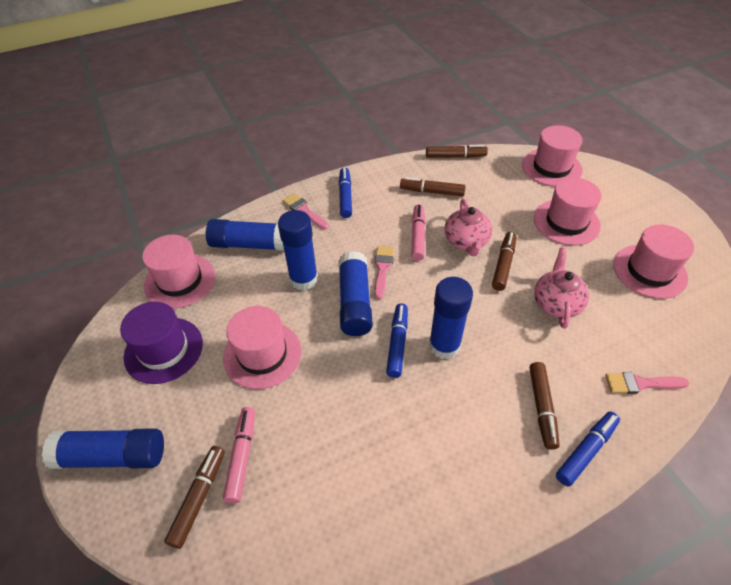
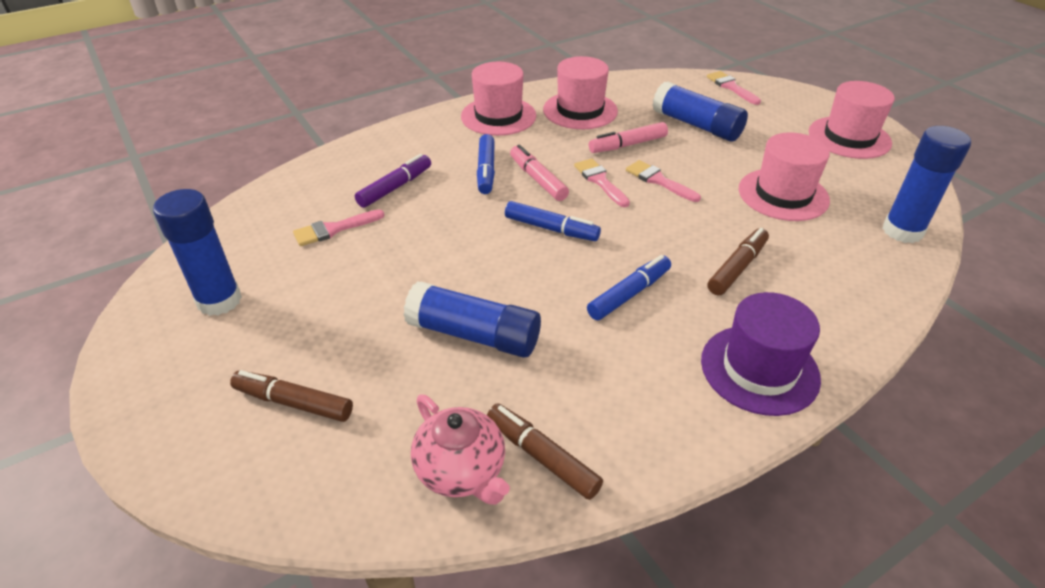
blue glue stick: 5 -> 4
brown marker: 5 -> 3
pink brush: 3 -> 4
pink hat: 5 -> 4
pink teapot: 2 -> 1
purple marker: 0 -> 1

